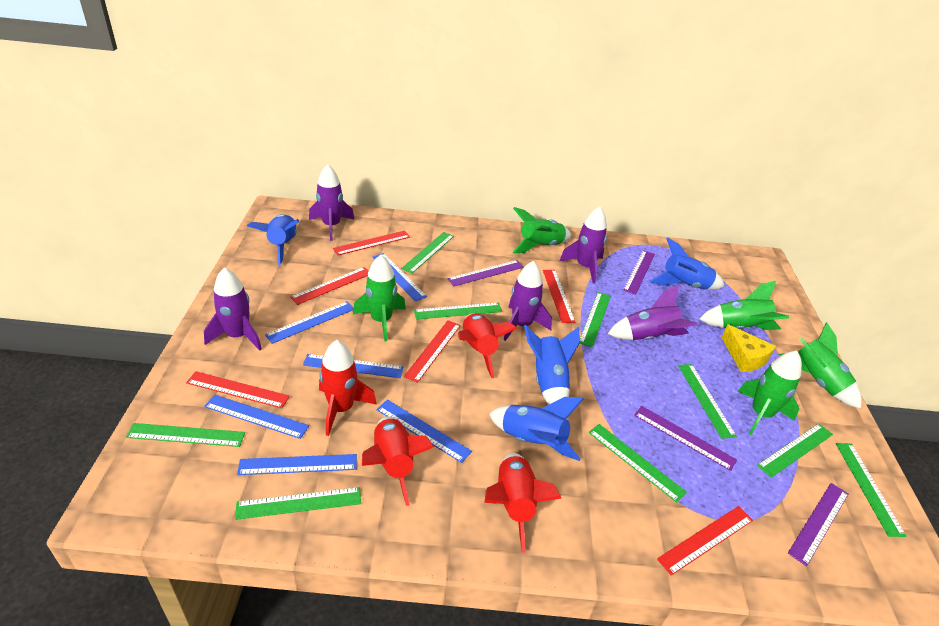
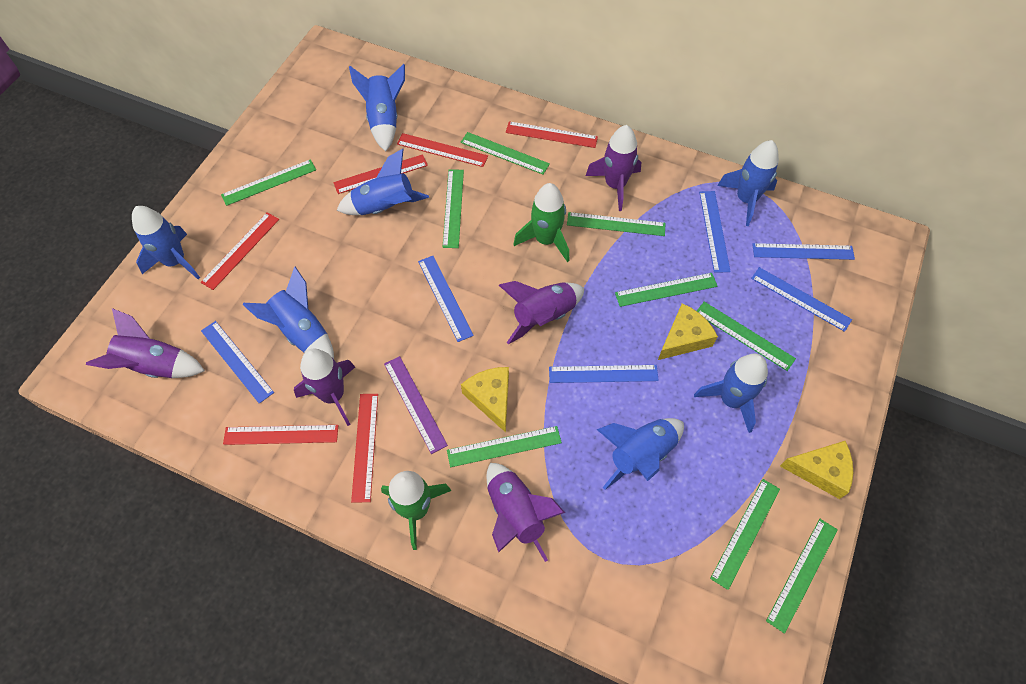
blue rocket: 4 -> 7
green rocket: 5 -> 2
purple ruler: 4 -> 1
red rocket: 4 -> 0
yellow cheese: 1 -> 3

